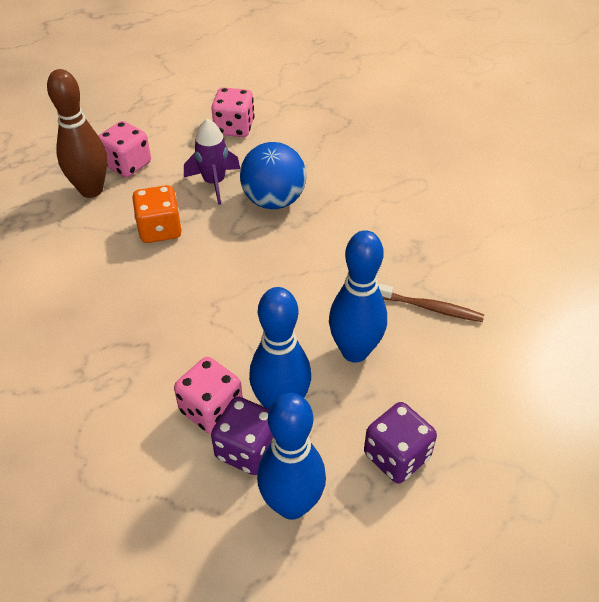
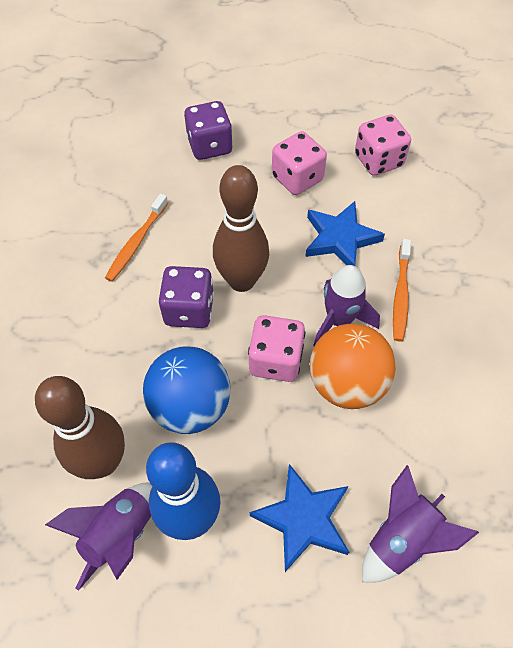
blue bowling pin: 3 -> 1
blue star: 0 -> 2
brown bowling pin: 1 -> 2
brown toothbrush: 1 -> 0
orange ball: 0 -> 1
orange dice: 1 -> 0
orange toothbrush: 0 -> 2
purple rocket: 1 -> 3

